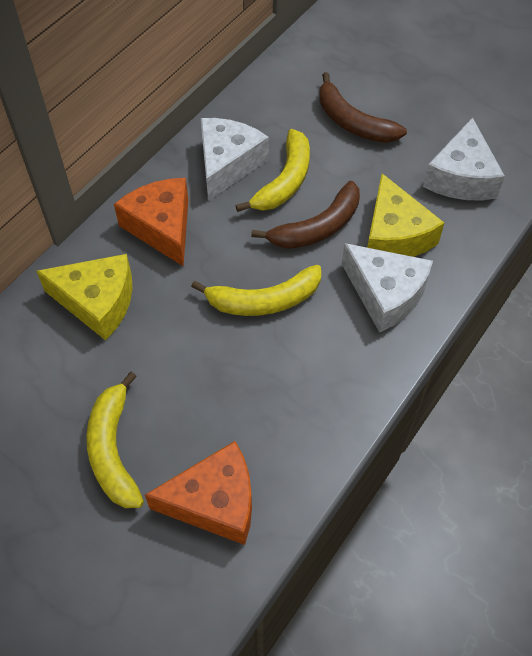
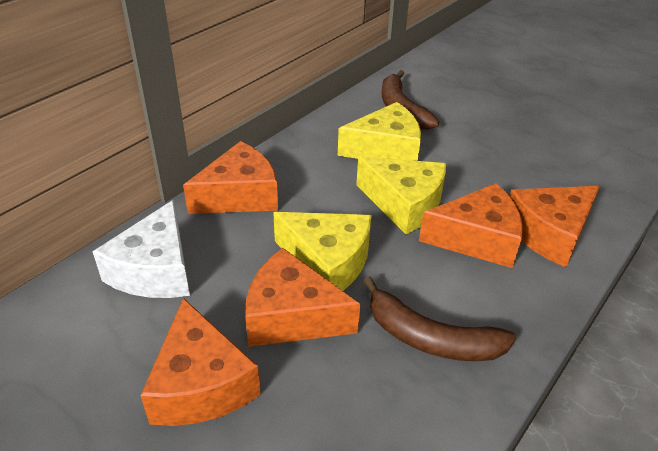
orange cheese: 2 -> 5
white cheese: 3 -> 1
yellow banana: 3 -> 0
yellow cheese: 2 -> 3

